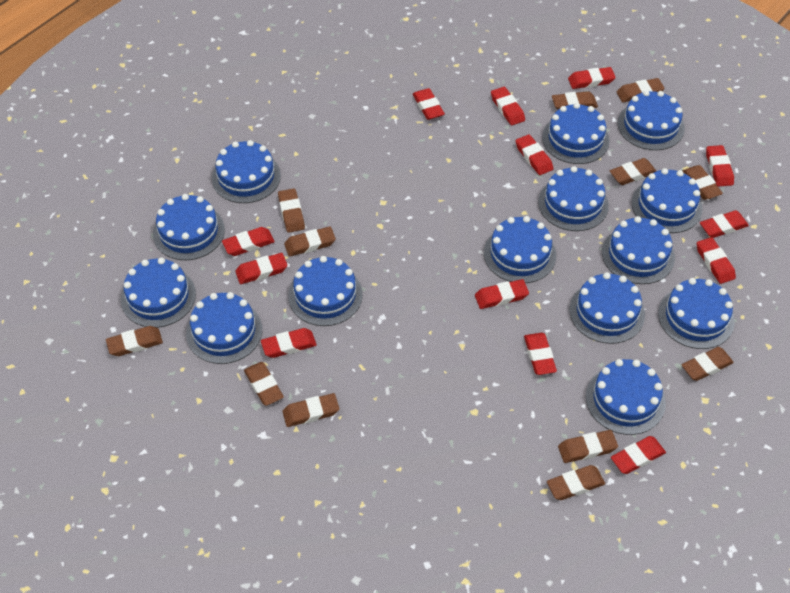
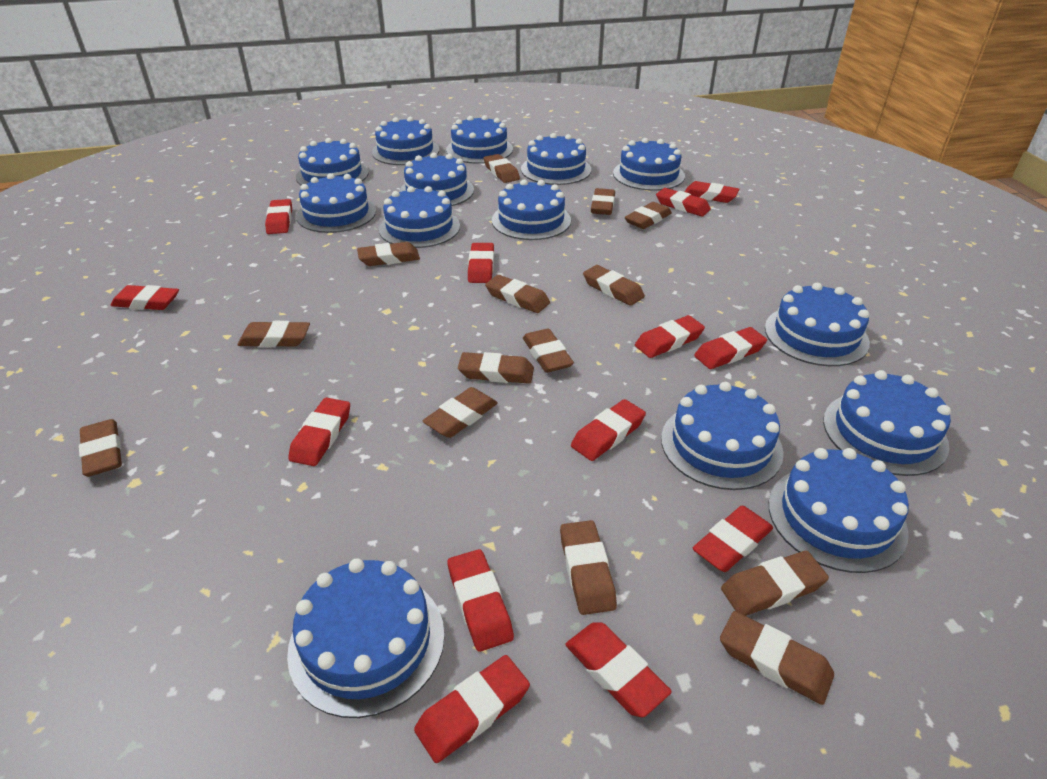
brown eraser: 12 -> 14

